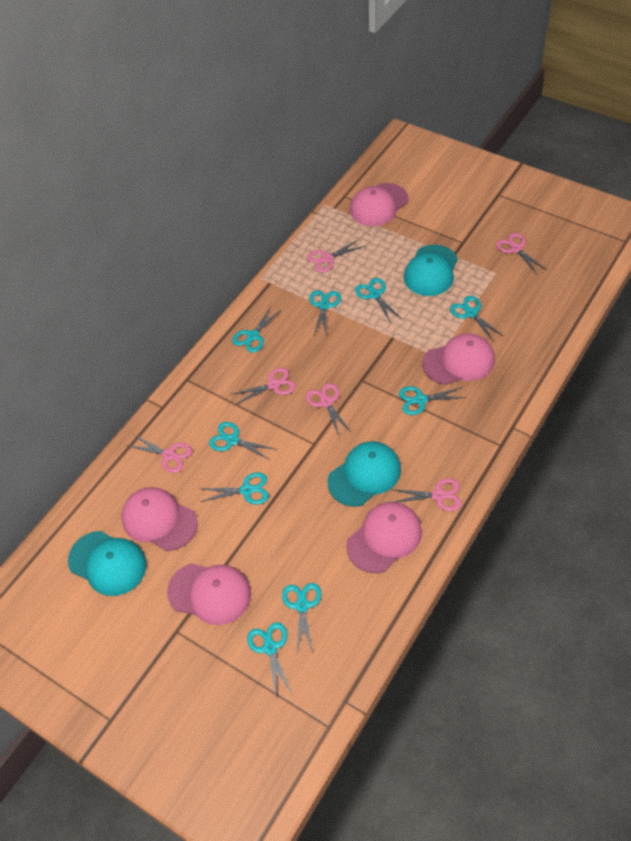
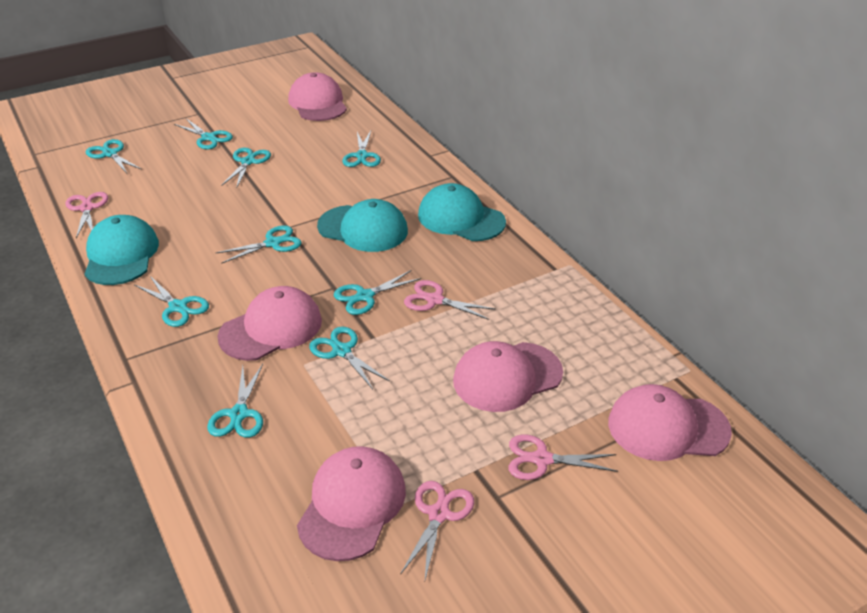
pink scissors: 6 -> 4

